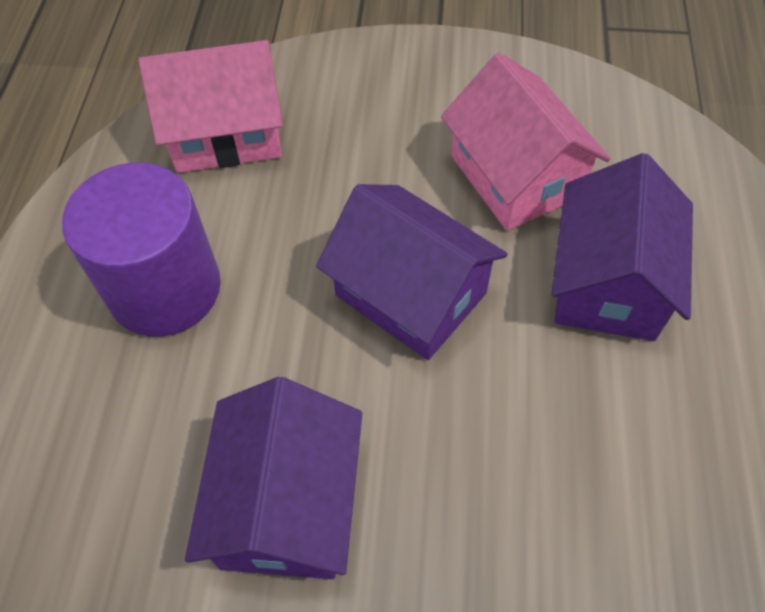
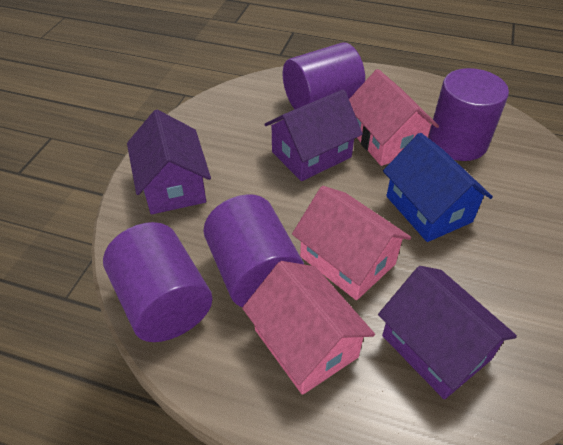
blue house: 0 -> 1
pink house: 2 -> 3
purple cylinder: 1 -> 4

